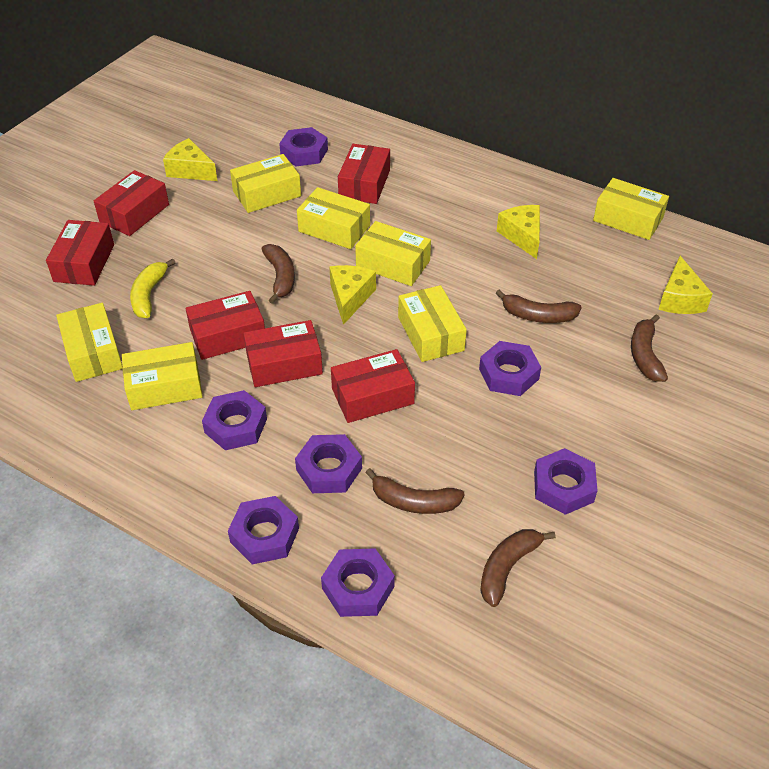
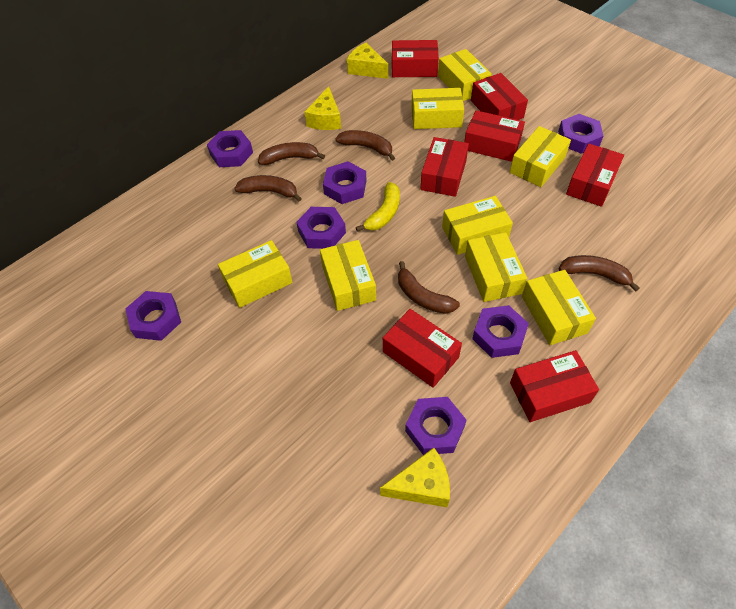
red box: 6 -> 7
yellow box: 7 -> 8
yellow cheese: 4 -> 3

